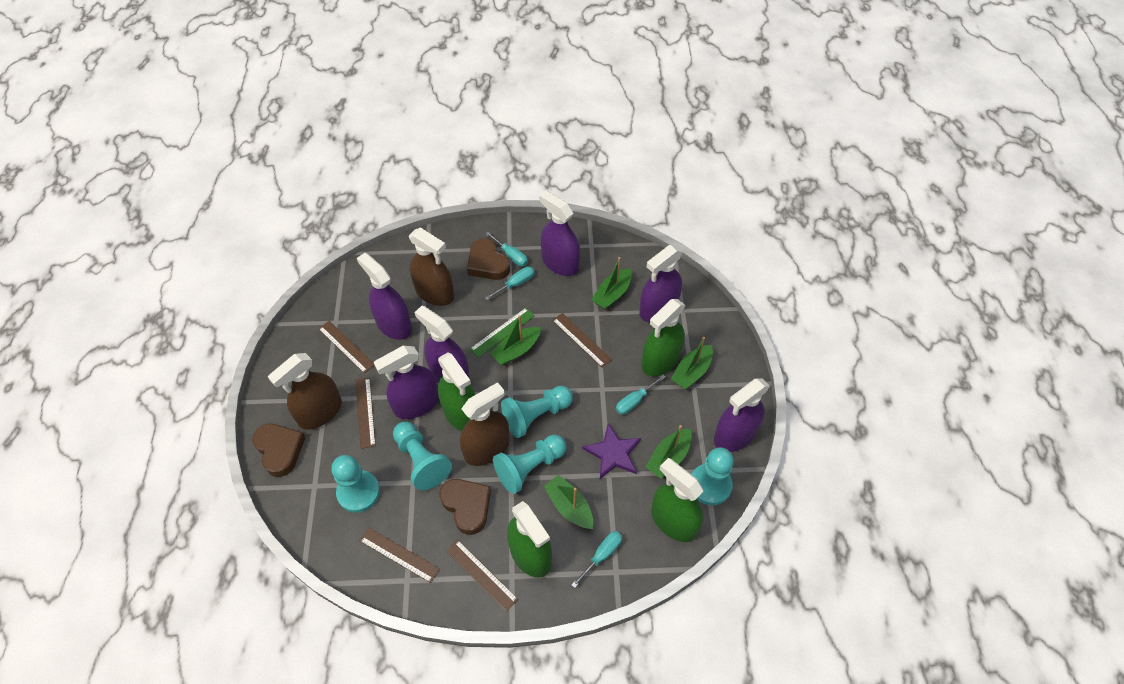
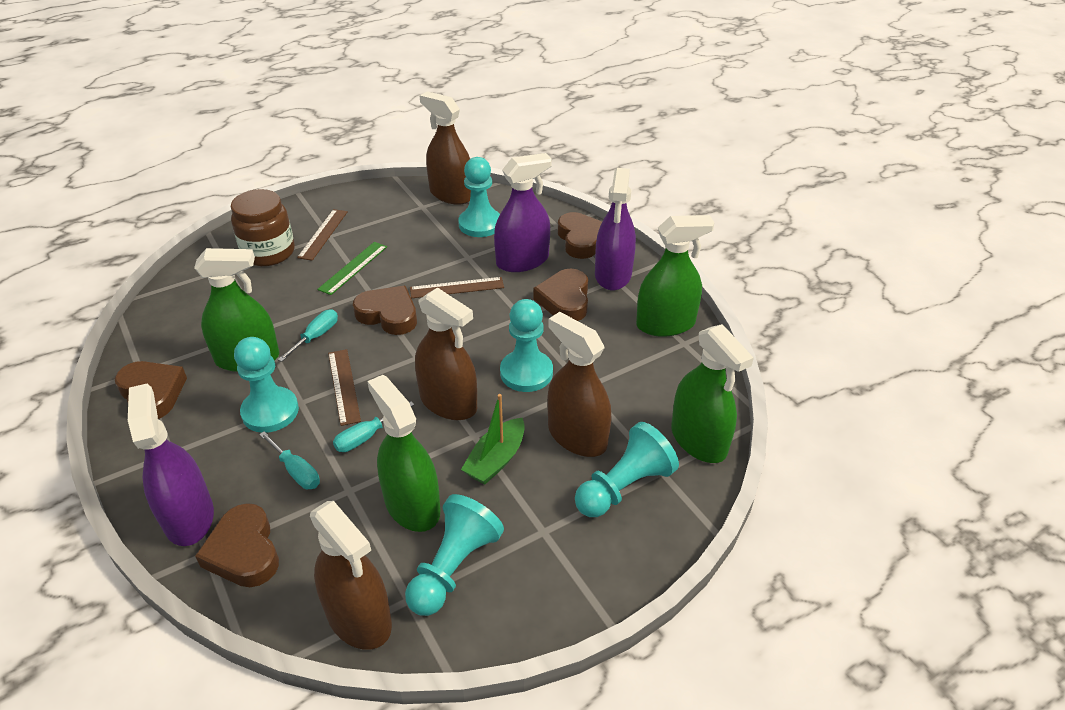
brown heart: 3 -> 5
brown jar: 0 -> 1
brown ruler: 5 -> 3
brown spray bottle: 3 -> 4
green boat: 5 -> 1
purple spray bottle: 6 -> 3
purple star: 1 -> 0
turquoise screwdriver: 4 -> 3

